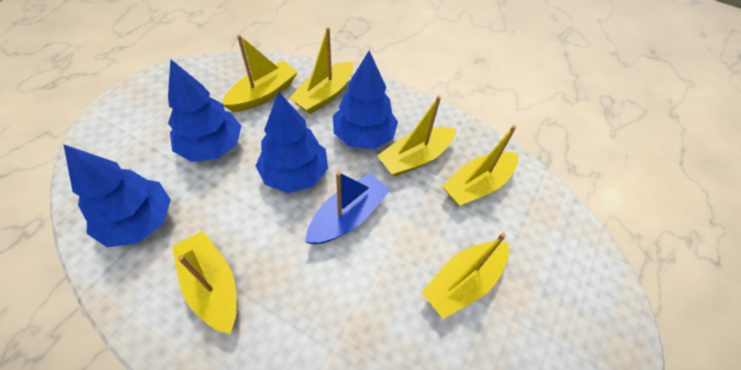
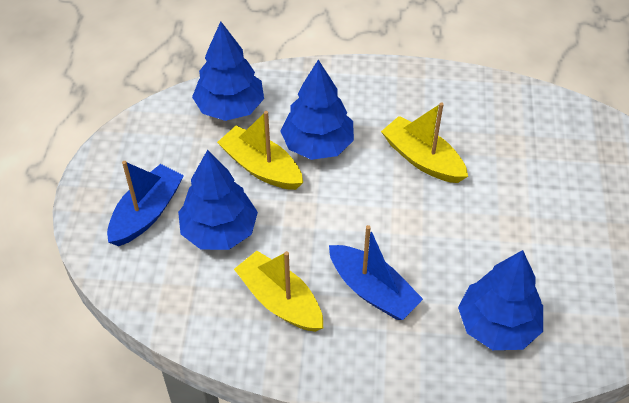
blue boat: 1 -> 2
yellow boat: 6 -> 3

